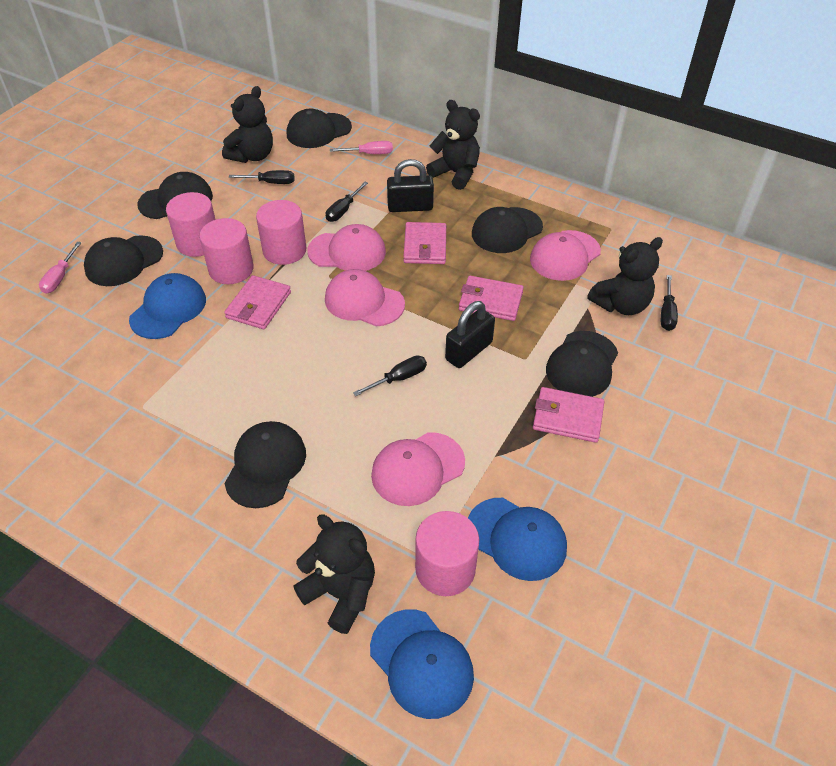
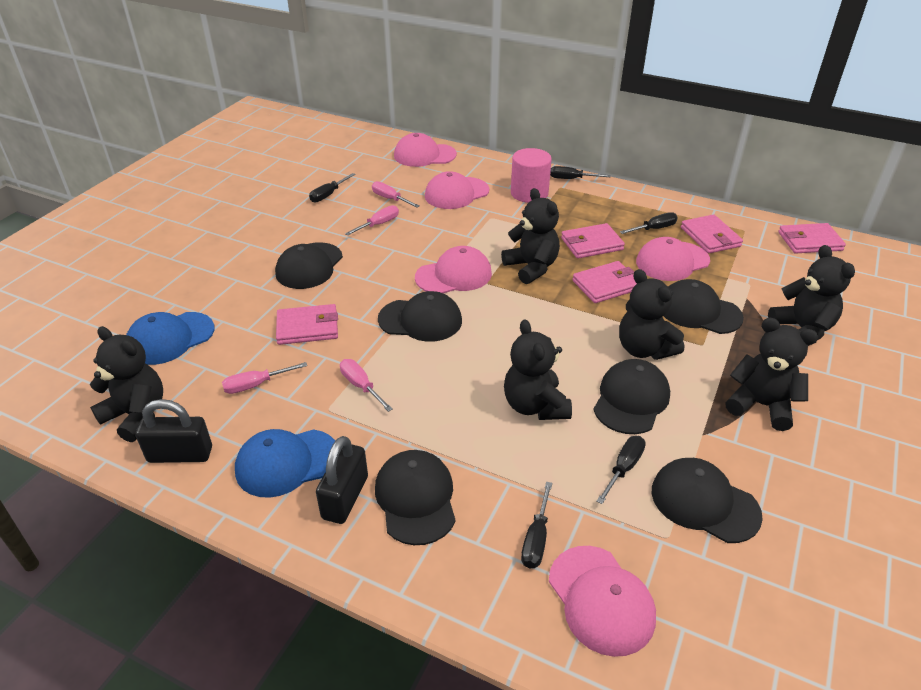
black screwdriver: 4 -> 5
black teddy bear: 4 -> 6
blue cap: 3 -> 2
pink cap: 4 -> 5
pink cylinder: 4 -> 1
pink screwdriver: 2 -> 4
pink wallet: 4 -> 5

